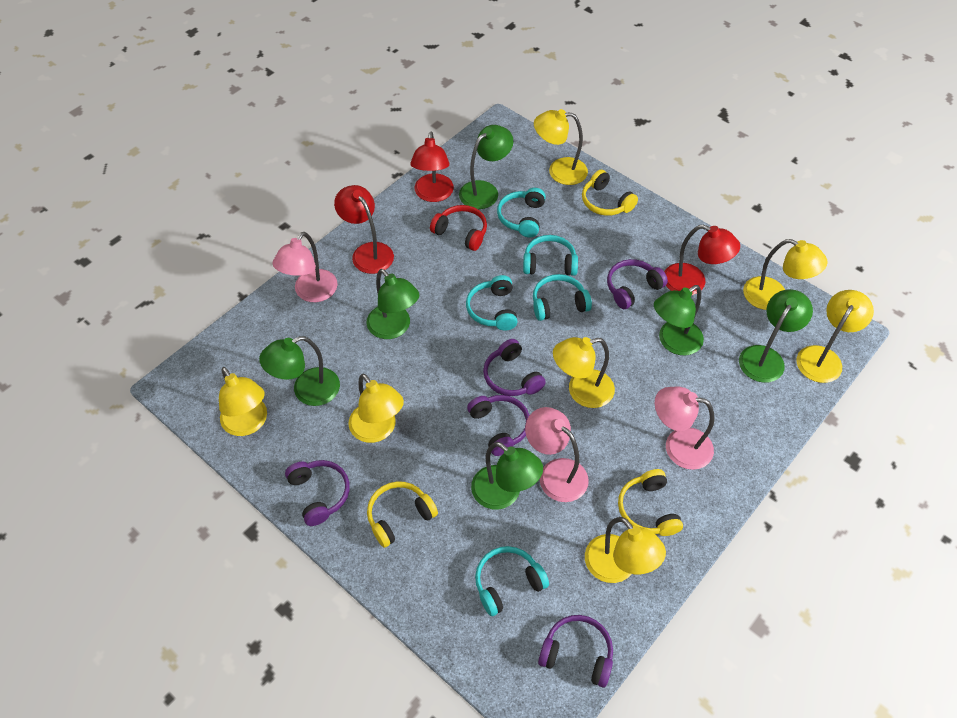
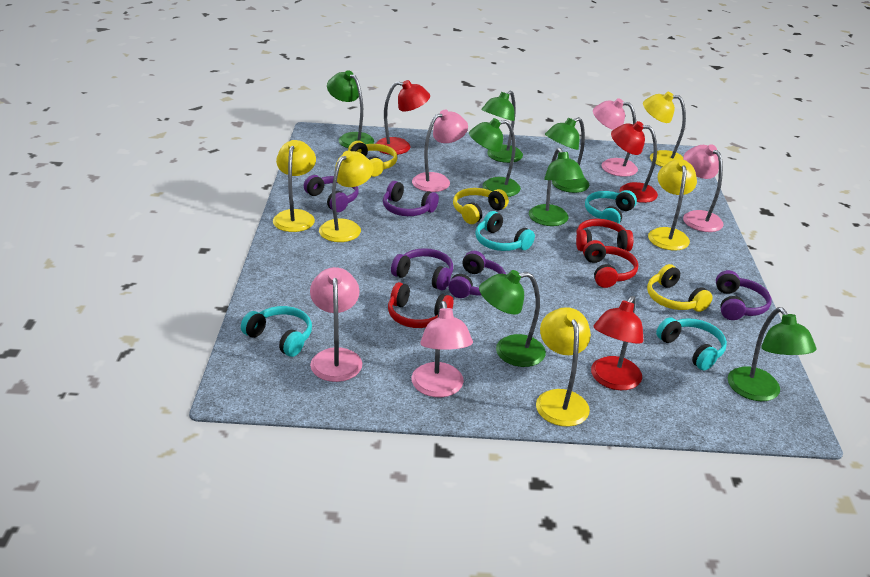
green lamp: 6 -> 7
pink lamp: 3 -> 5
red headphones: 1 -> 3
turquoise headphones: 5 -> 4
yellow lamp: 7 -> 5

